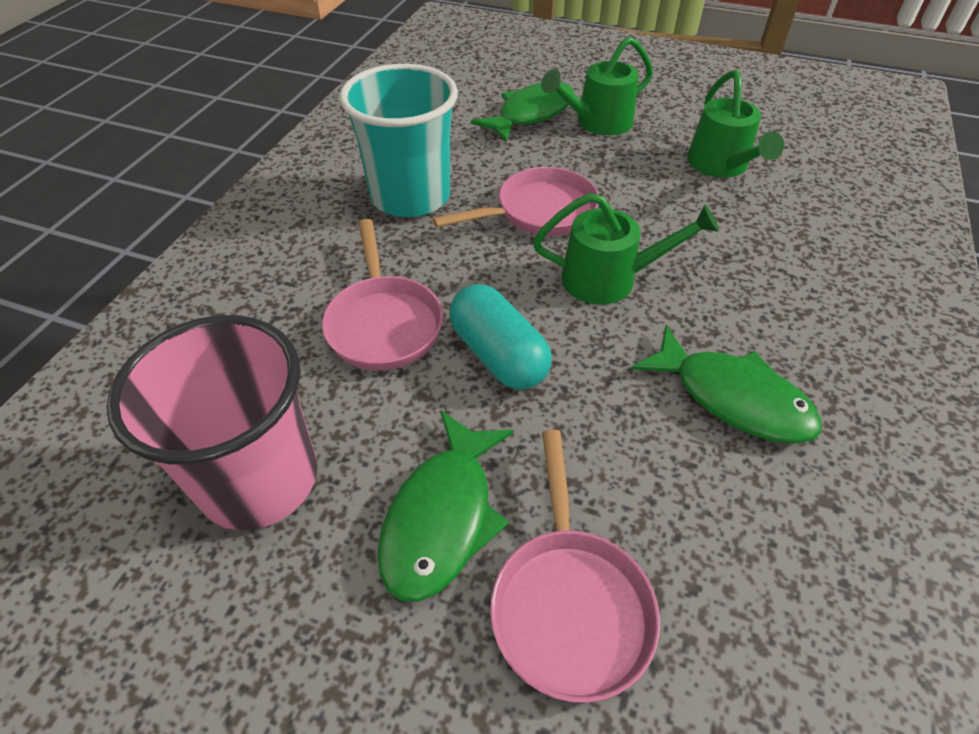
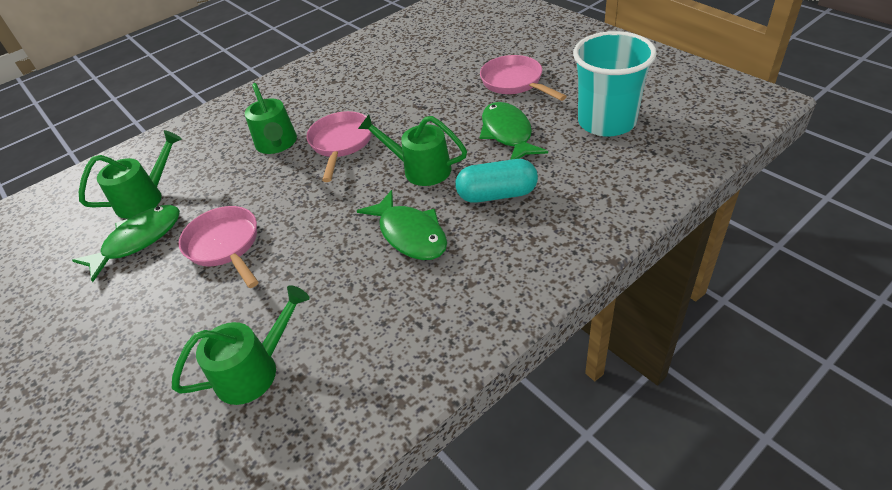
green watering can: 3 -> 4
pink cup: 1 -> 0

